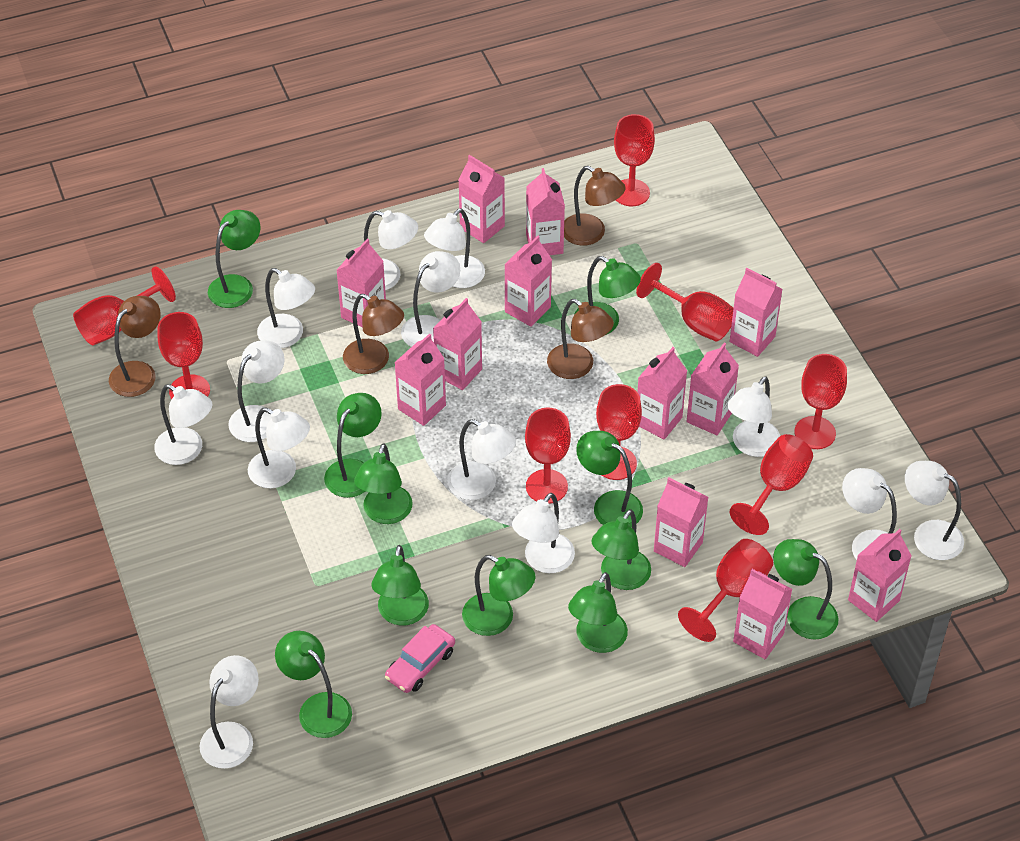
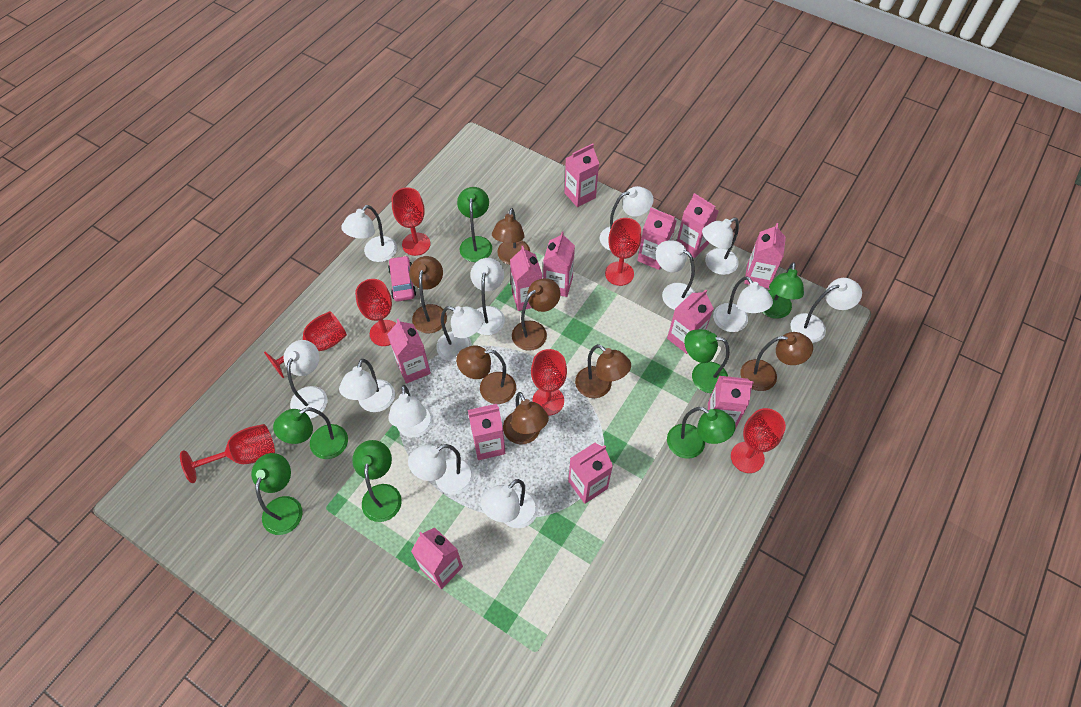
brown lamp: 4 -> 7
green lamp: 11 -> 7
red goblet: 9 -> 7

